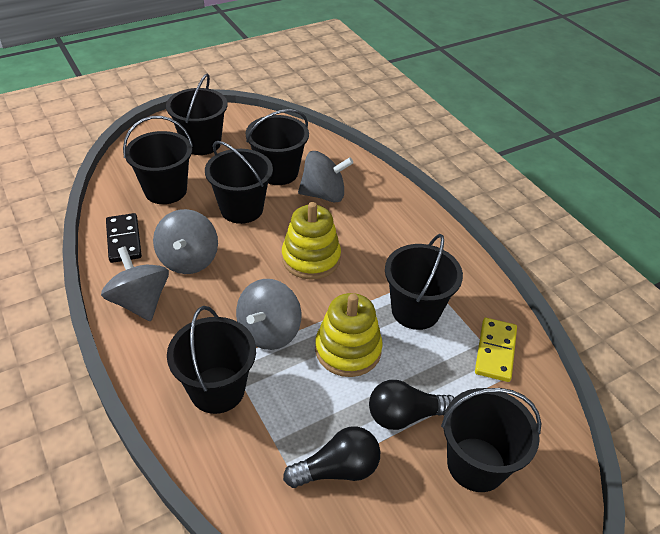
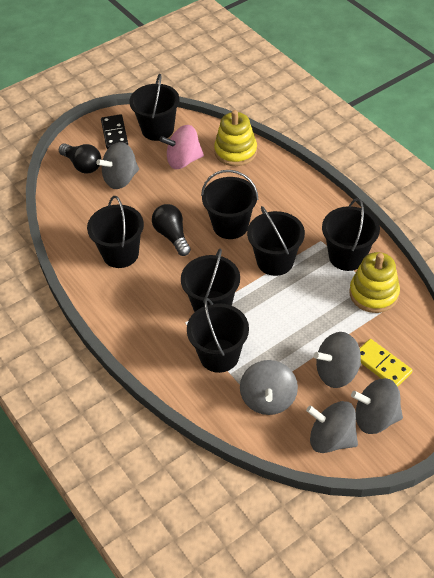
grey spinning top: 4 -> 5
pink spinning top: 0 -> 1

